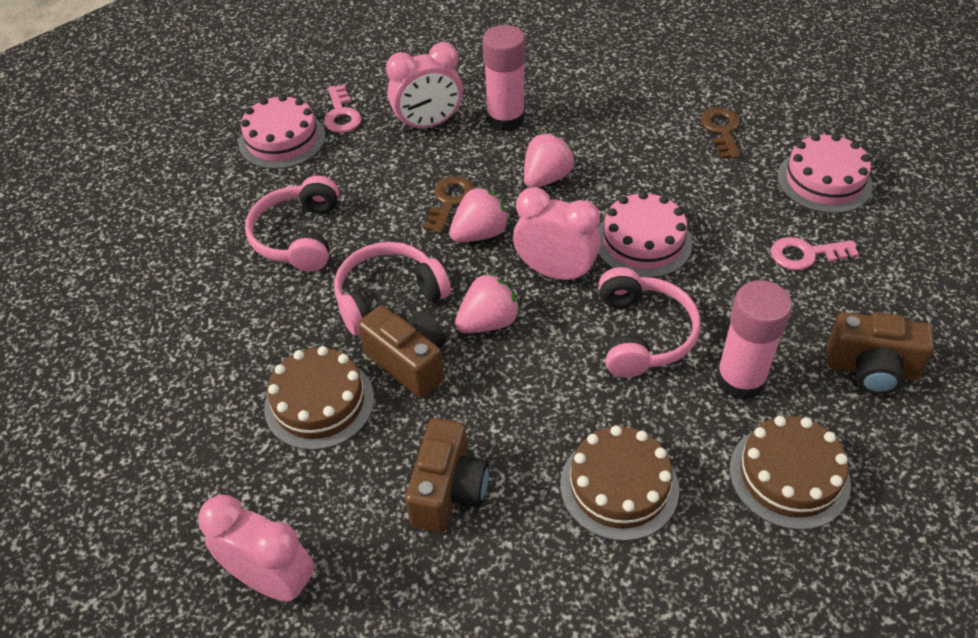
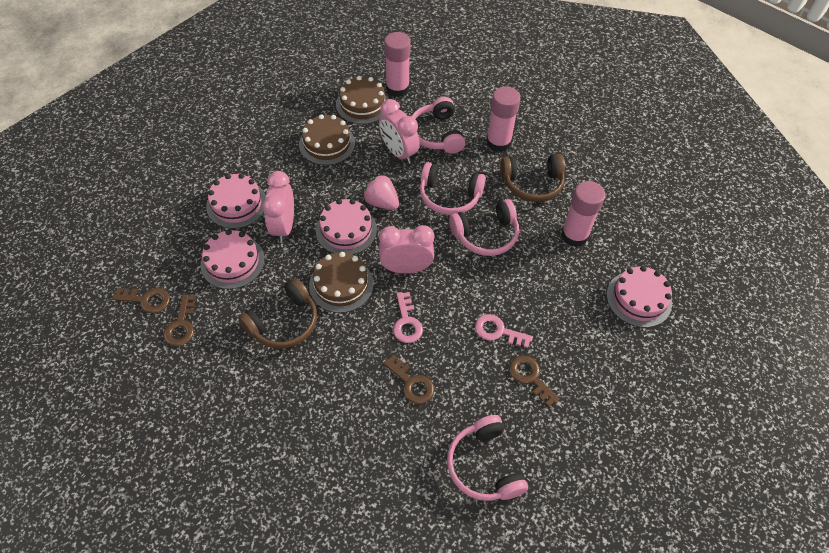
brown camera: 3 -> 0
brown headphones: 0 -> 2
brown key: 2 -> 4
pink cake: 3 -> 4
pink glue stick: 2 -> 3
pink headphones: 3 -> 4
pink strawberry: 3 -> 1

